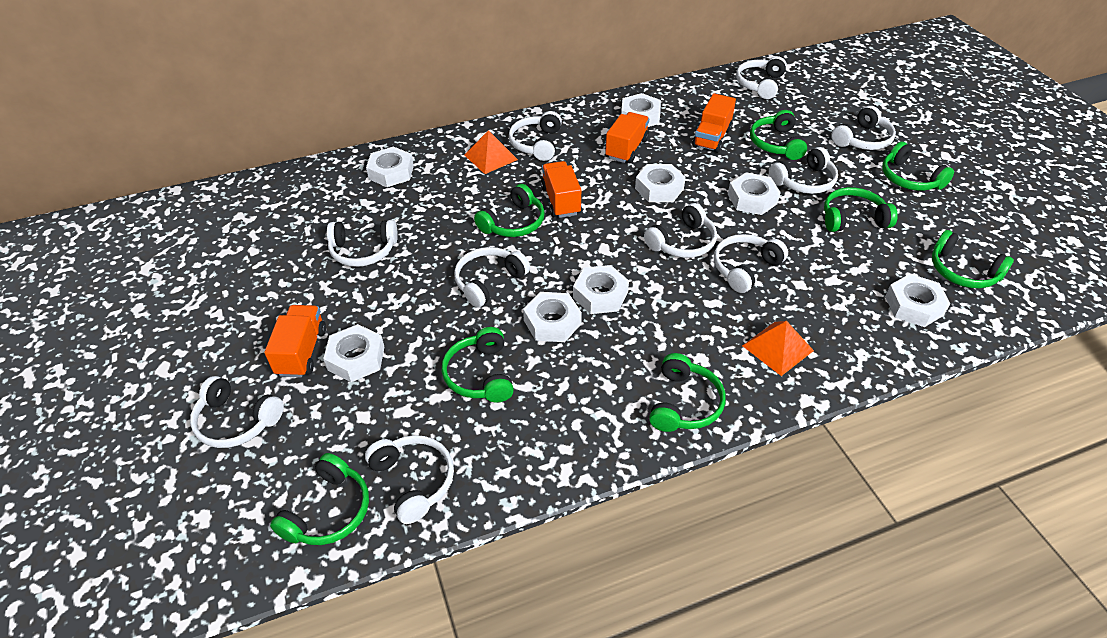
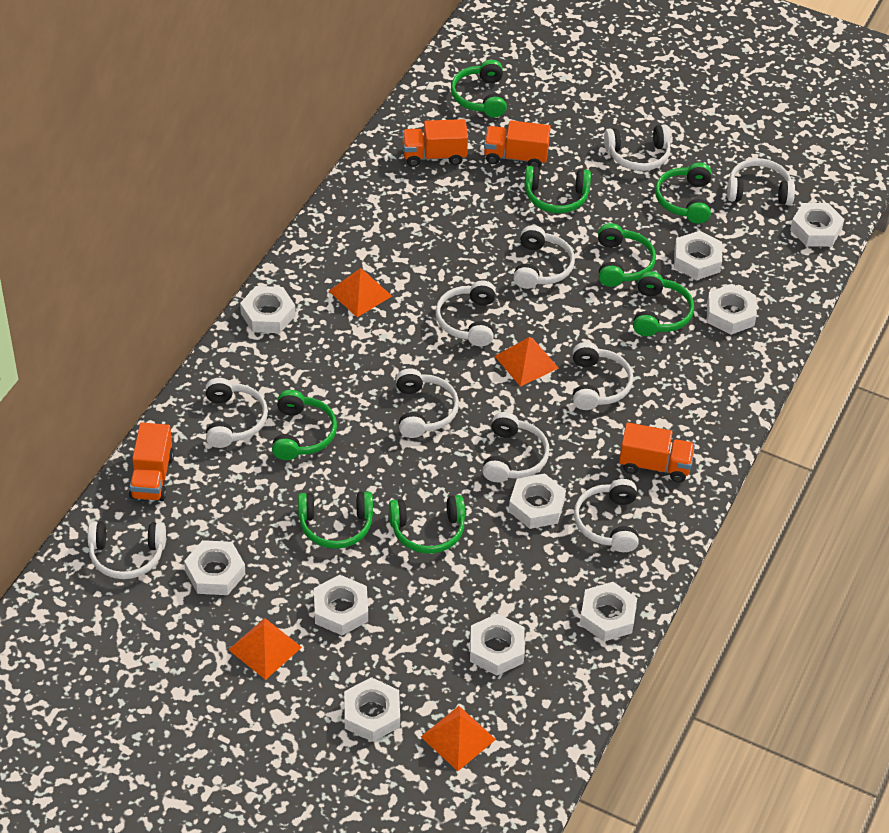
orange pyramid: 2 -> 4
white nut: 8 -> 10

